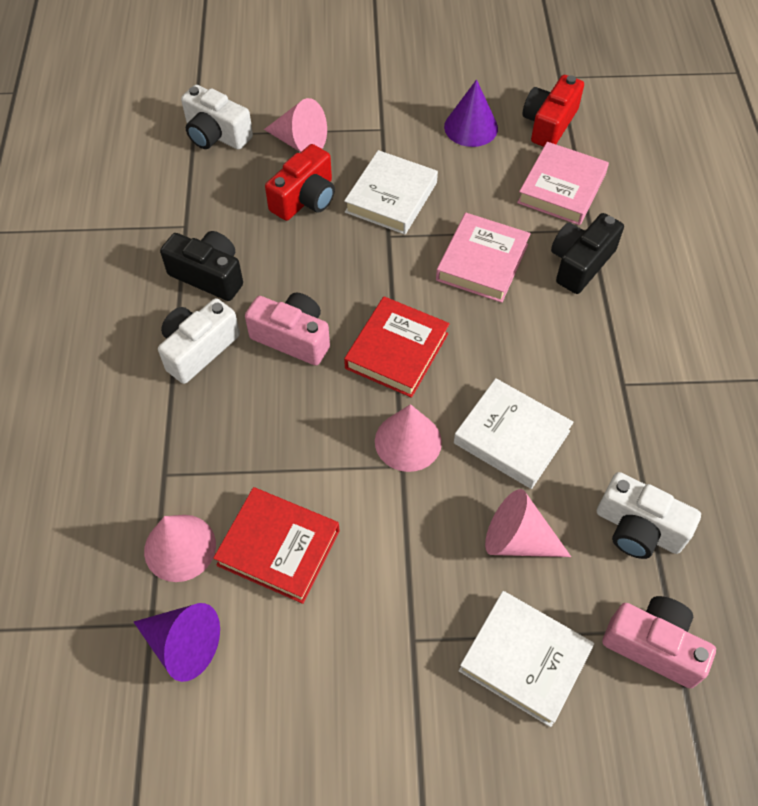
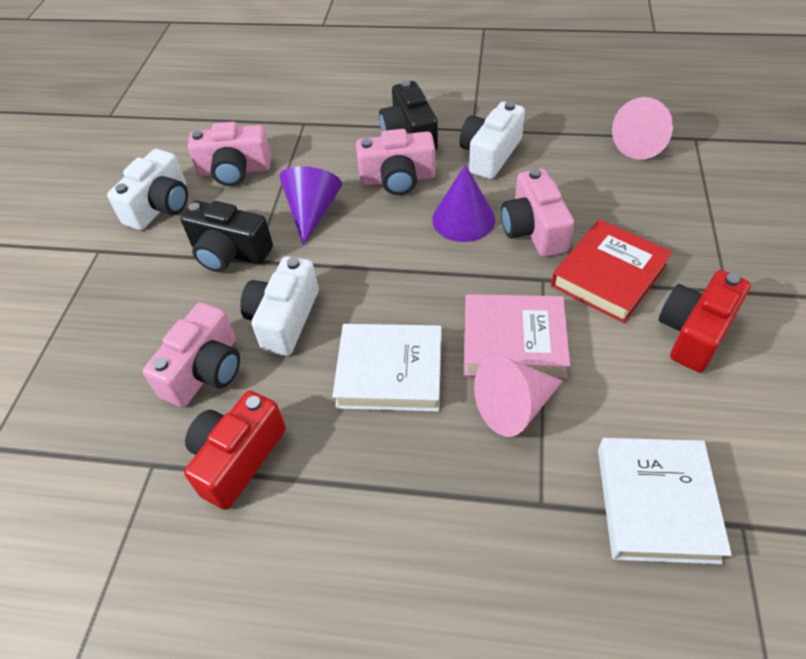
pink book: 2 -> 1
pink camera: 2 -> 4
pink cone: 4 -> 2
red book: 2 -> 1
white book: 3 -> 2

